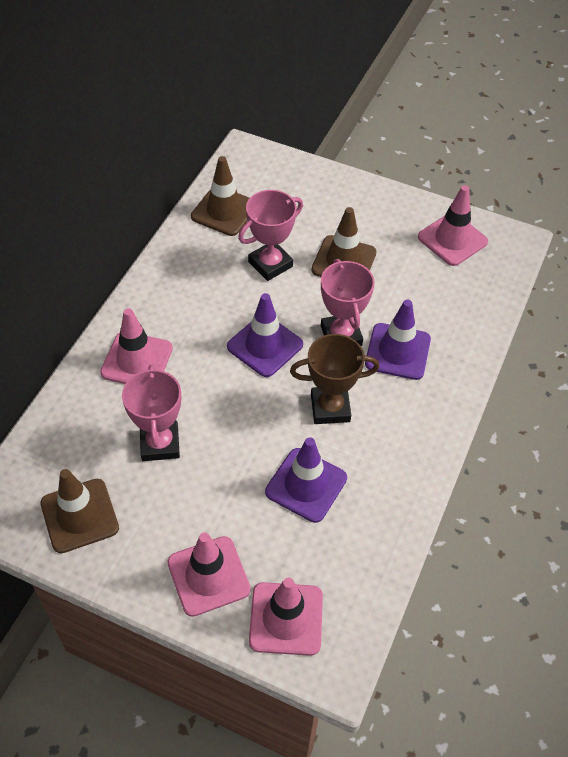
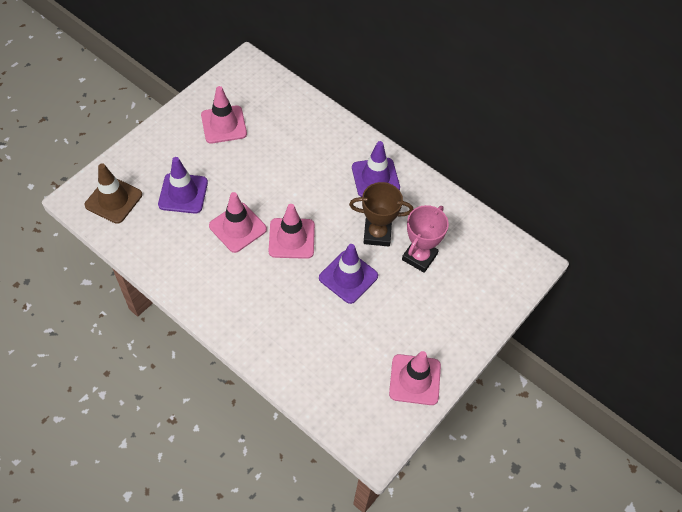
brown traffic cone: 3 -> 1
pink trophy: 3 -> 1

